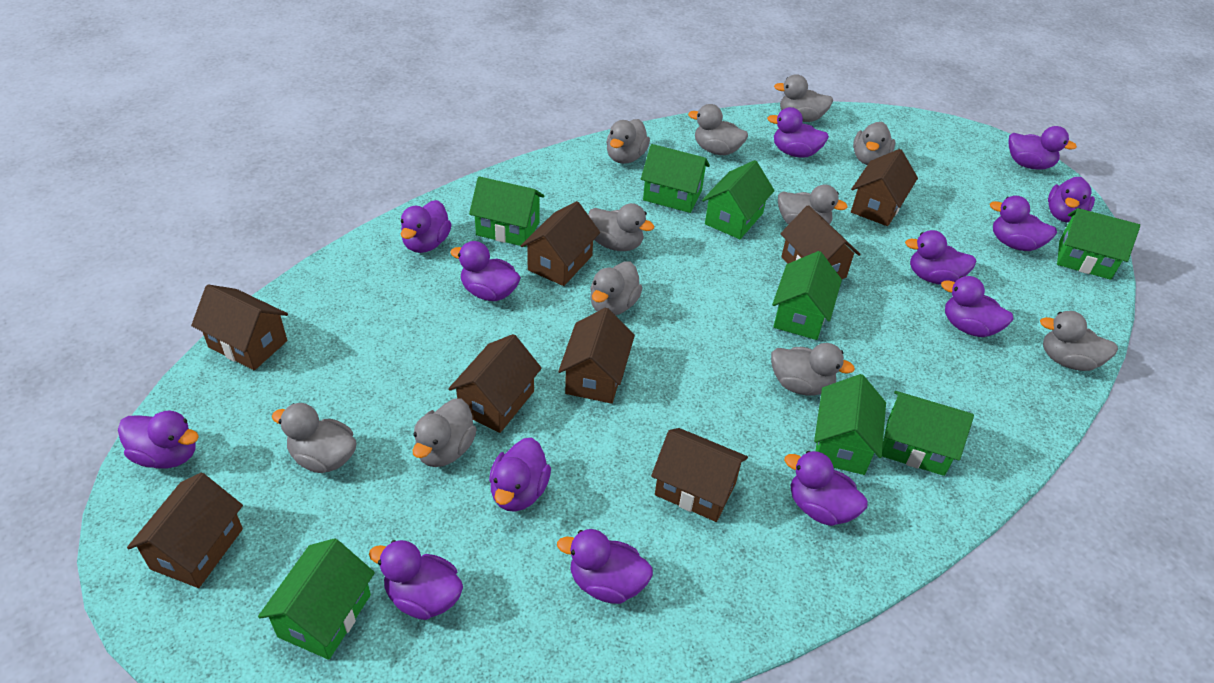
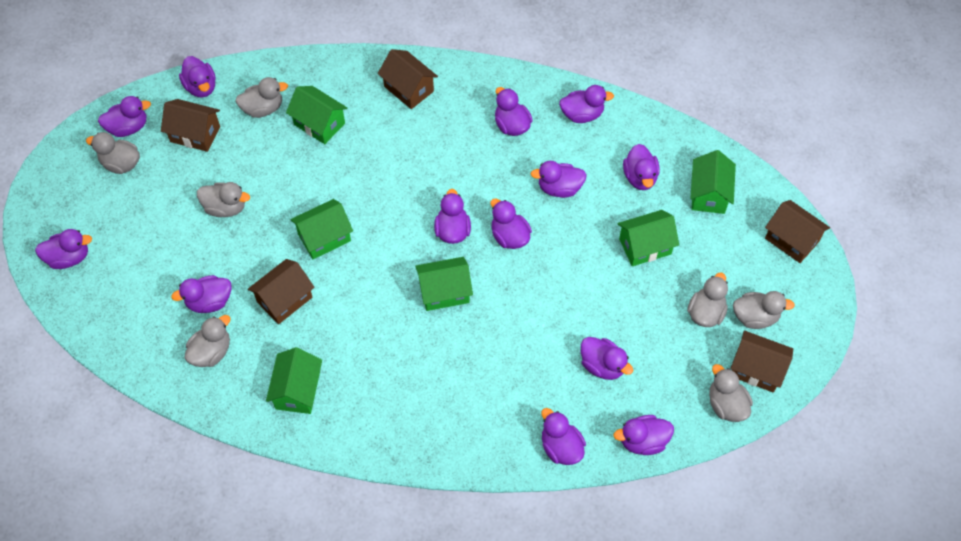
brown house: 8 -> 5
green house: 8 -> 6
grey duck: 11 -> 7

